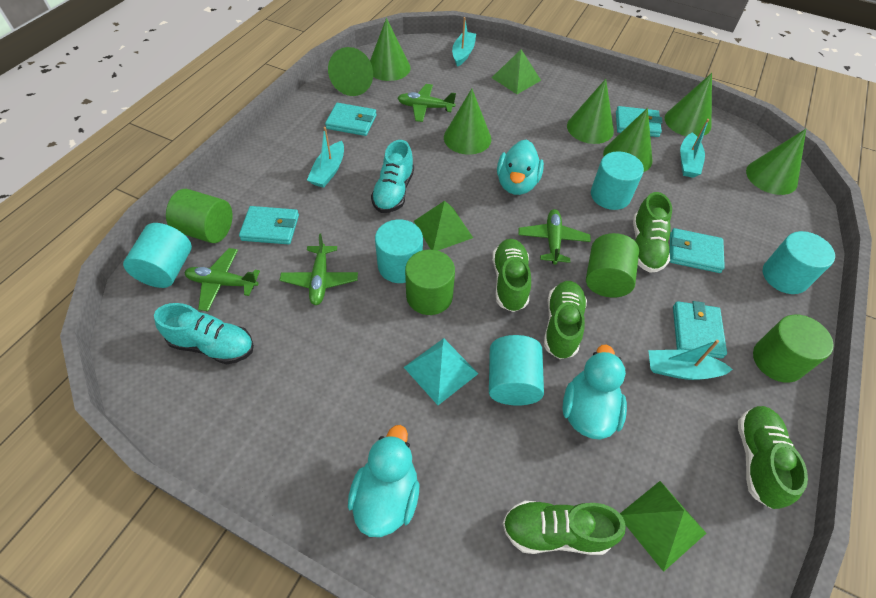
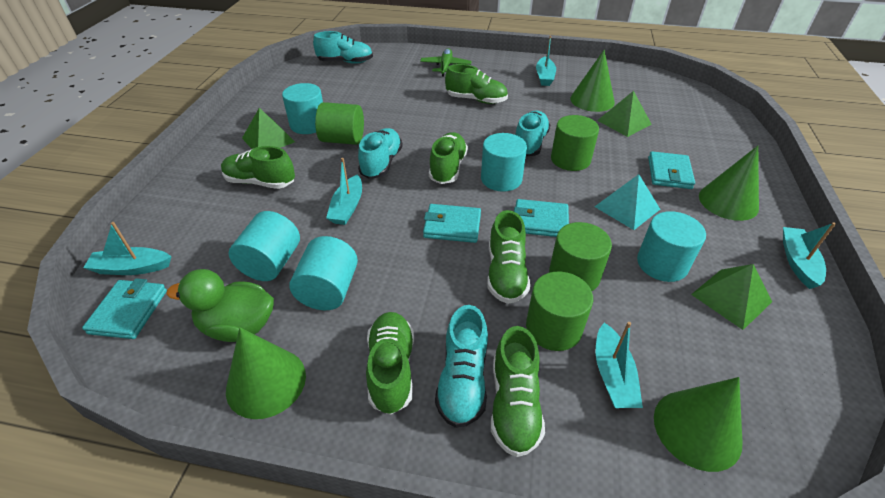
green cone: 7 -> 4
green duck: 0 -> 1
green plane: 4 -> 1
green shoe: 5 -> 6
turquoise boat: 4 -> 5
turquoise duck: 3 -> 0
turquoise shoe: 2 -> 4
turquoise wallet: 5 -> 4

